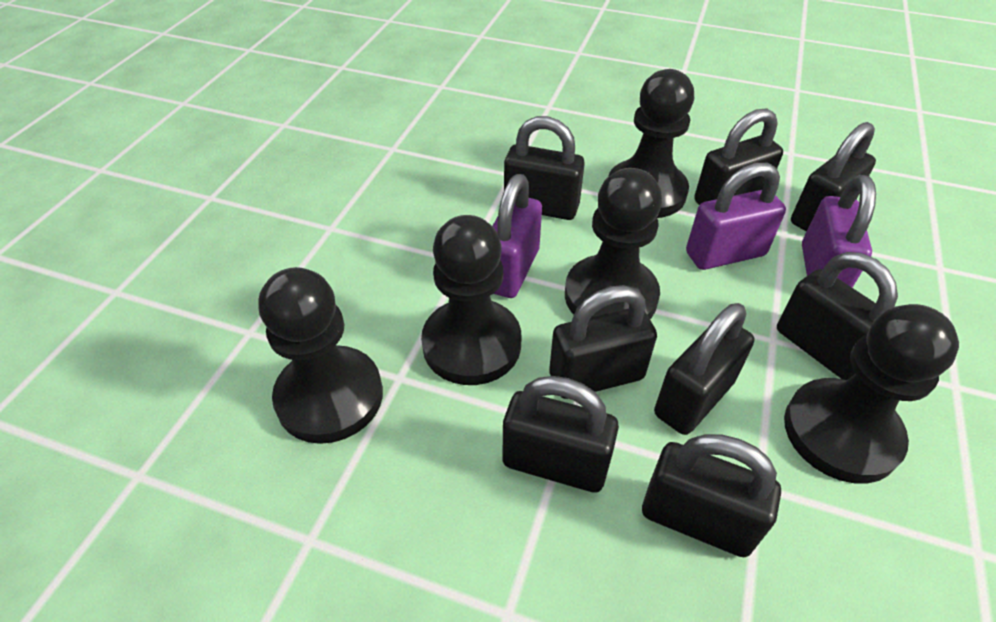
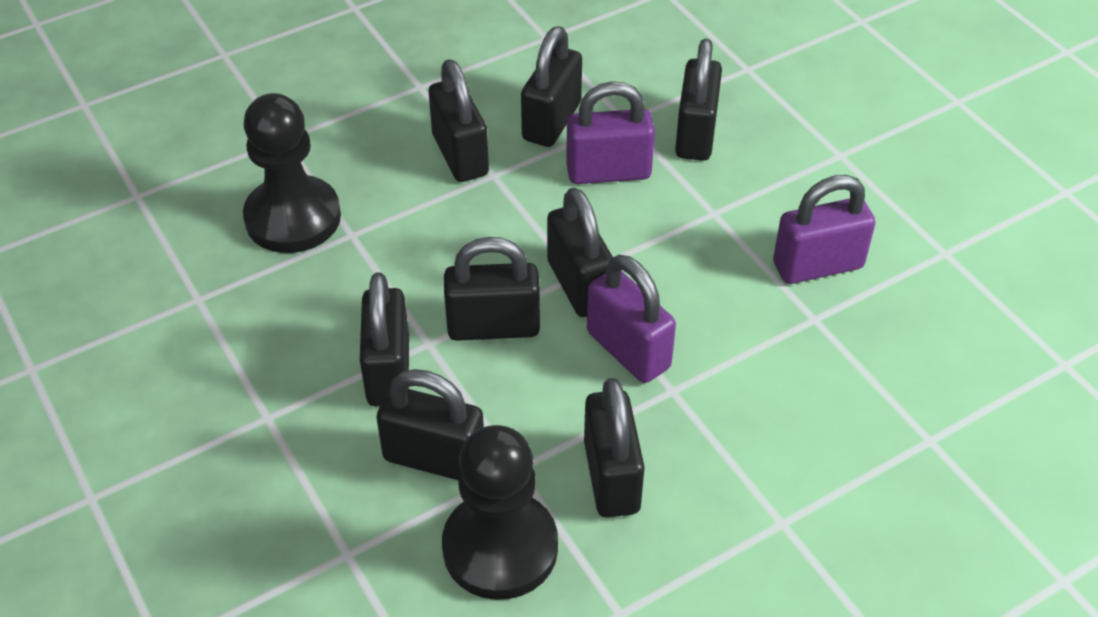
black pawn: 5 -> 2

